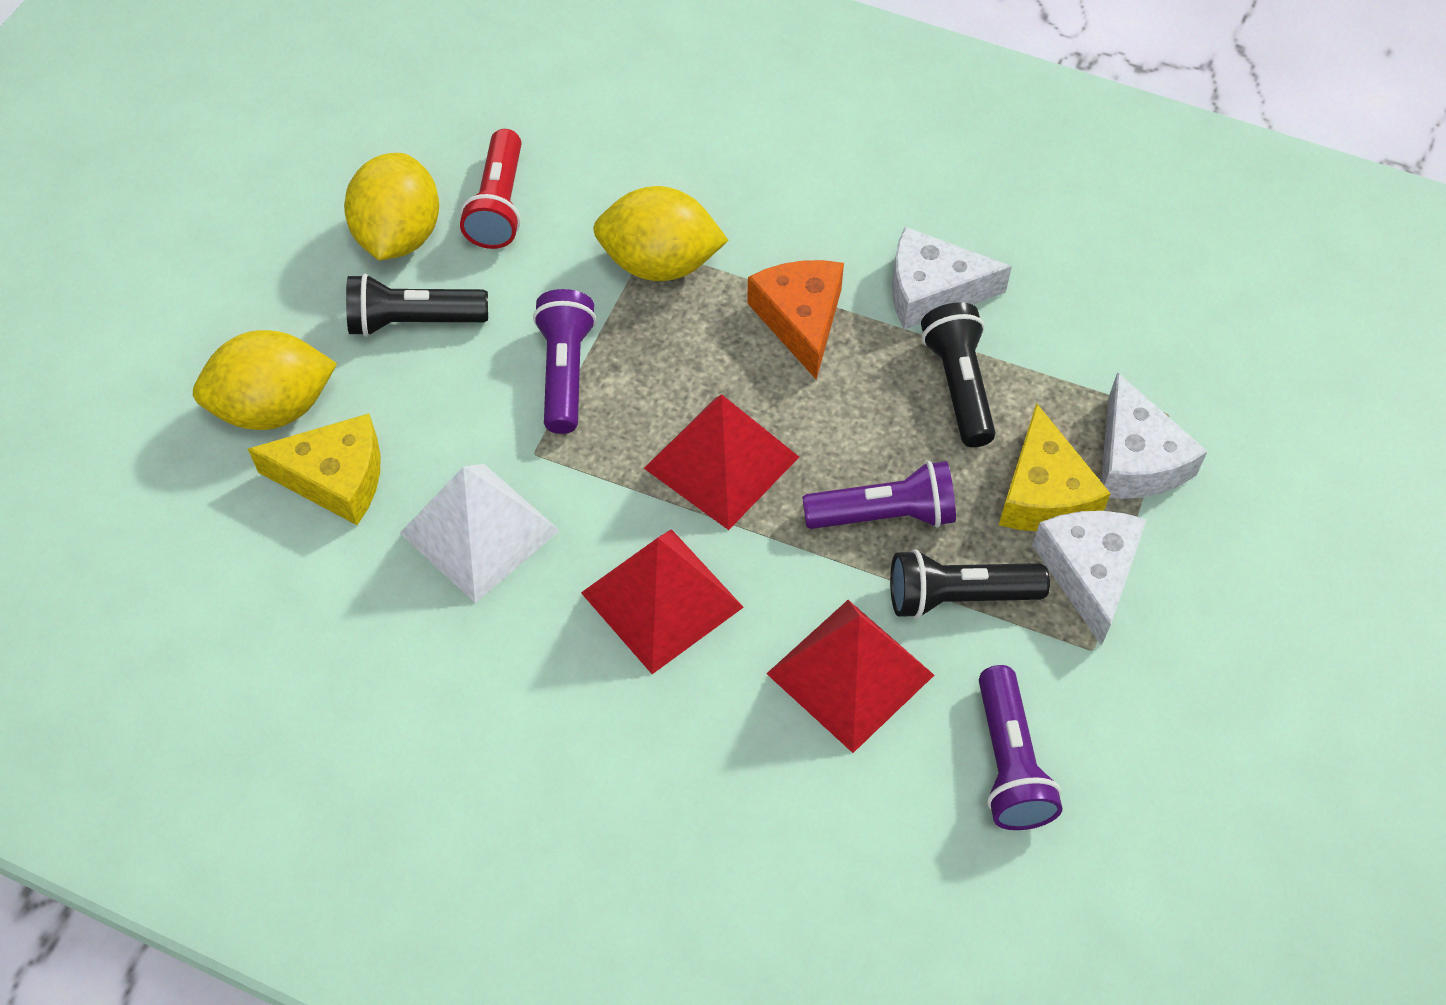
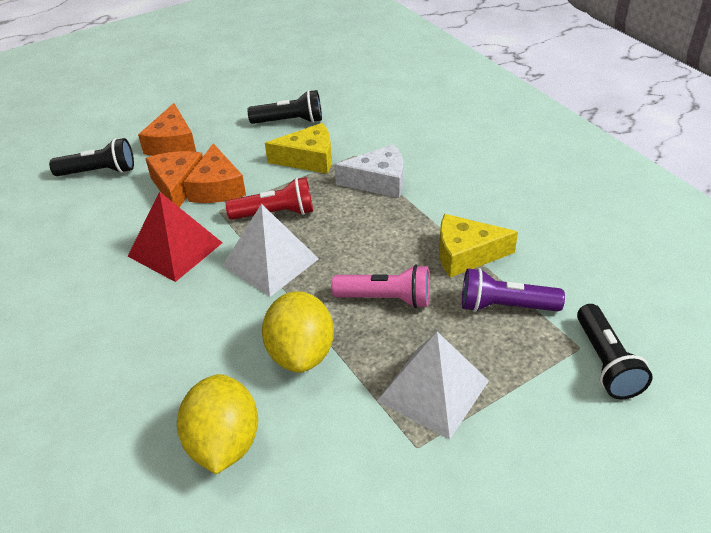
orange cheese: 1 -> 3
pink flashlight: 0 -> 1
purple flashlight: 3 -> 1
red pyramid: 3 -> 1
white cheese: 3 -> 1
white pyramid: 1 -> 2
yellow lemon: 3 -> 2

